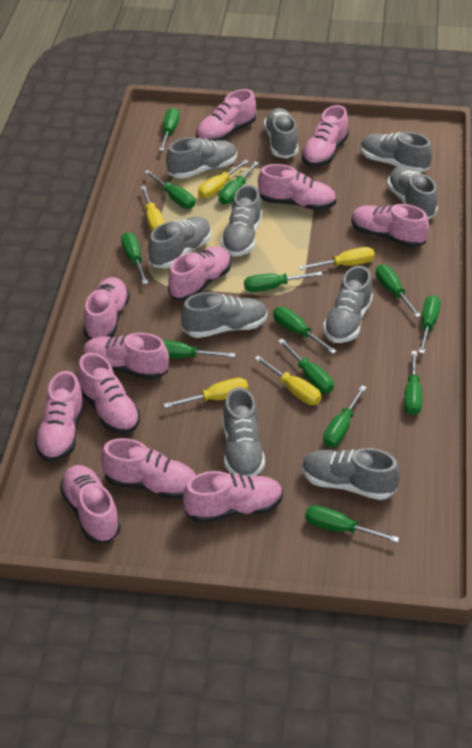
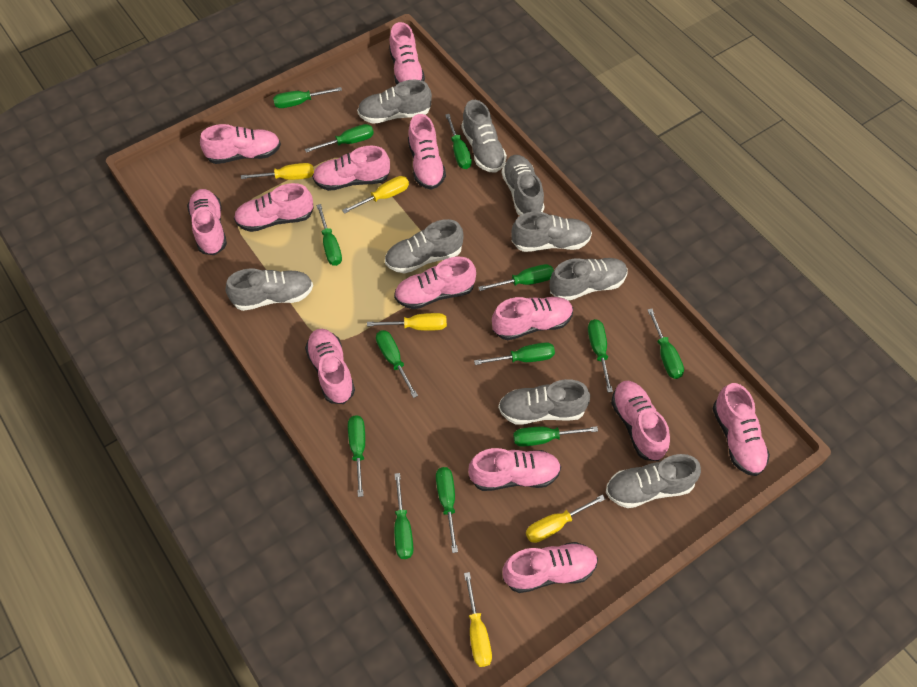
grey shoe: 10 -> 9
pink shoe: 12 -> 13

